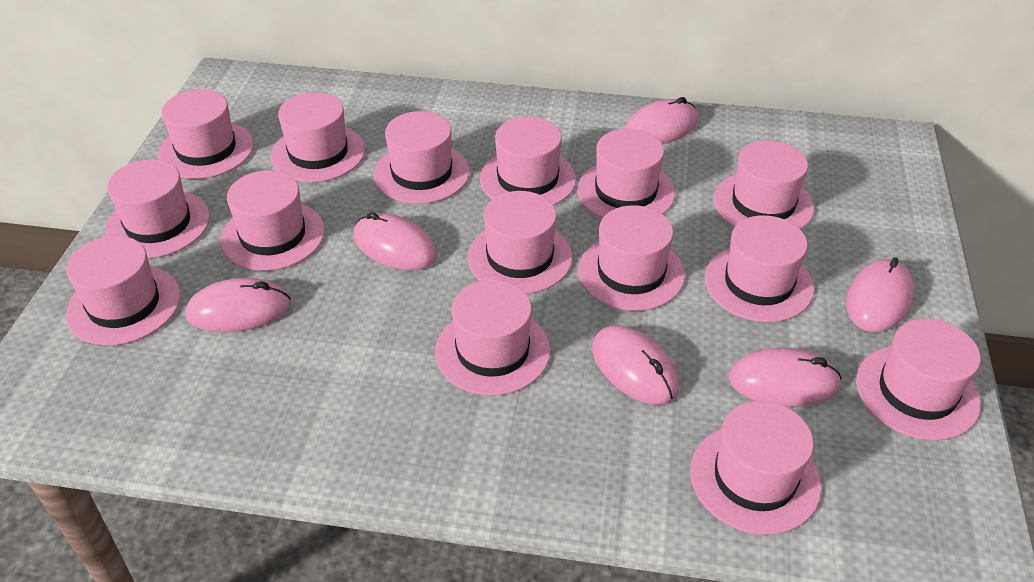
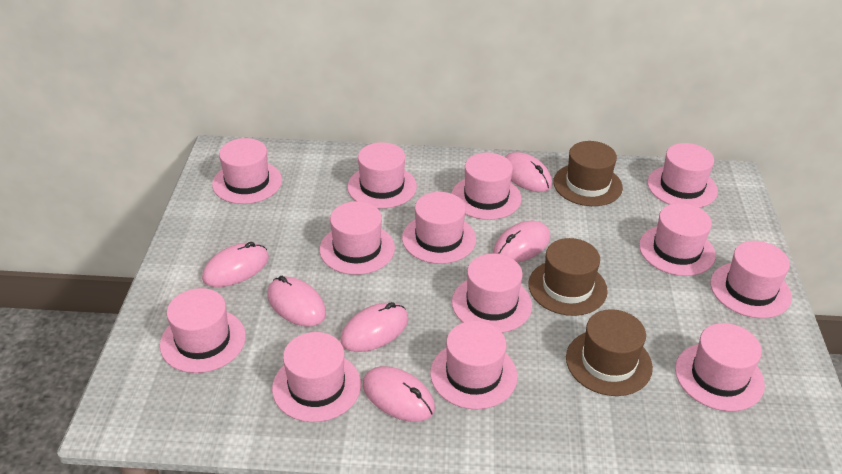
brown hat: 0 -> 3
pink hat: 15 -> 13

